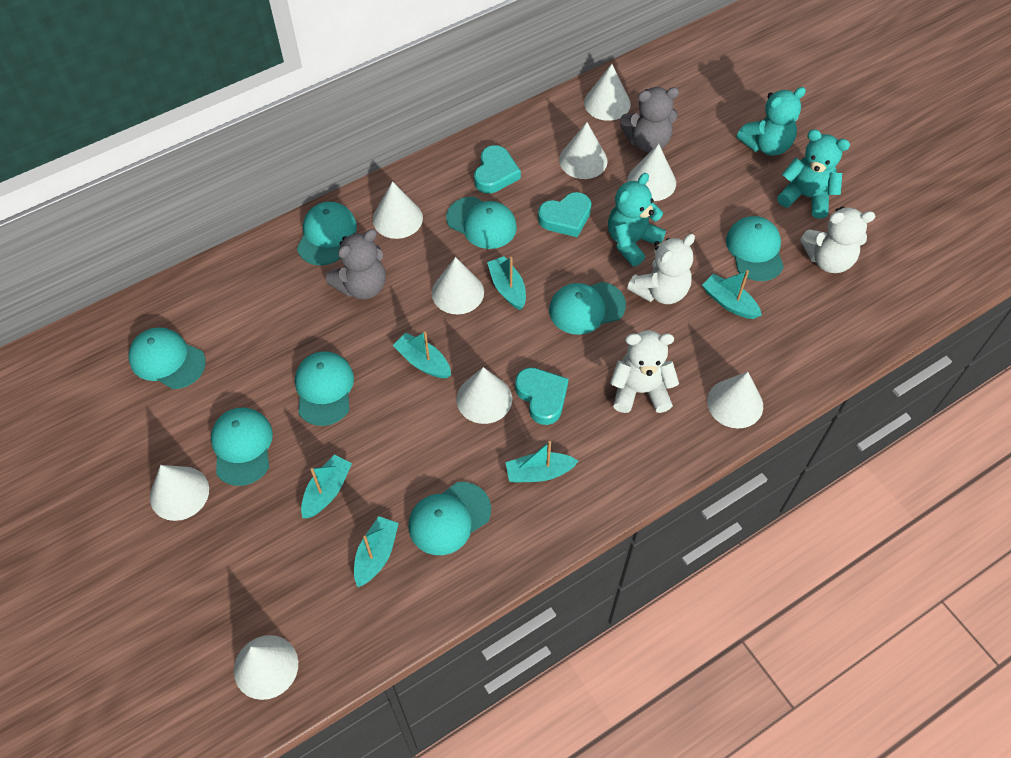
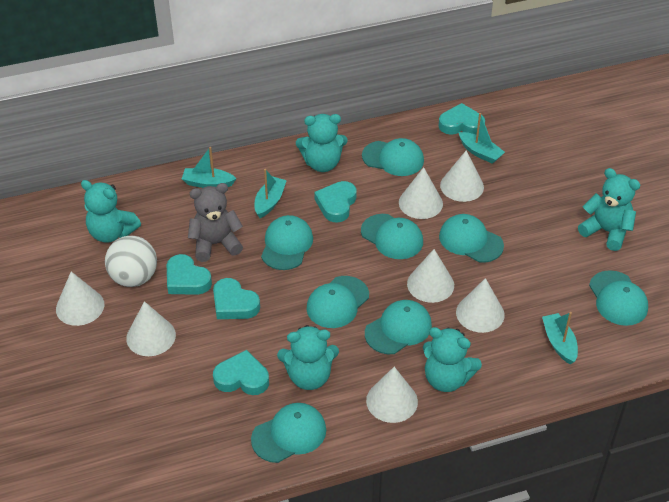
grey teddy bear: 2 -> 1
turquoise boat: 6 -> 4
turquoise heart: 3 -> 5
turquoise teddy bear: 3 -> 5
white ball: 0 -> 1
white cone: 9 -> 7
white teddy bear: 3 -> 0

